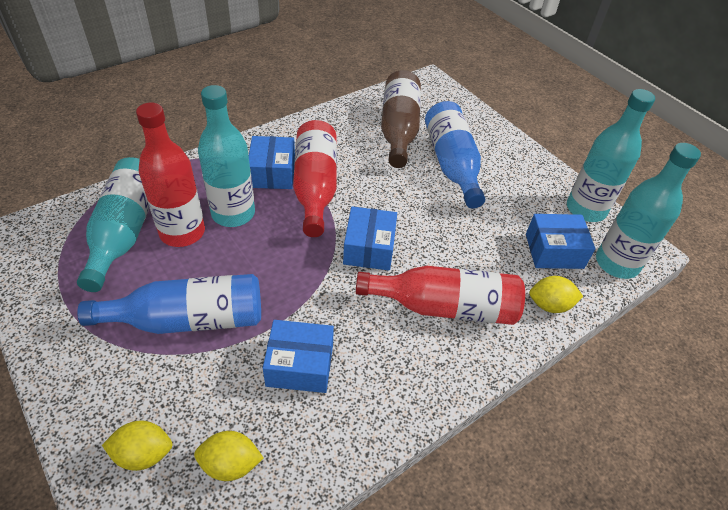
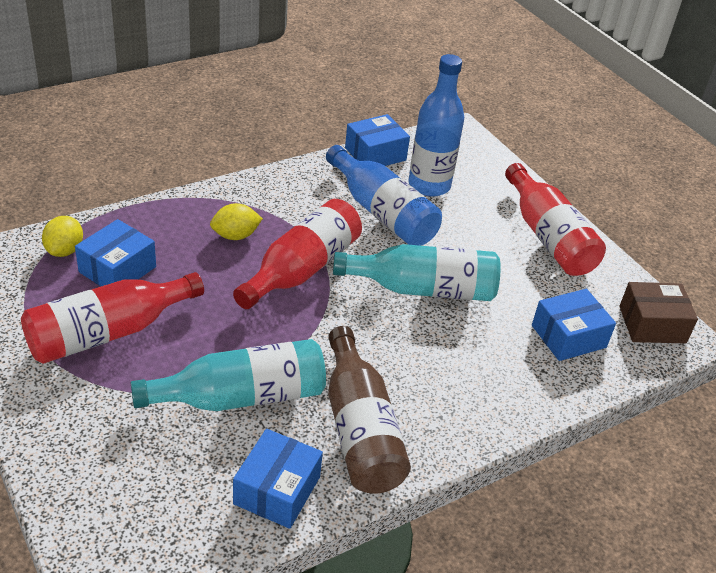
brown box: 0 -> 1
turquoise bottle: 4 -> 2
yellow lemon: 3 -> 2

